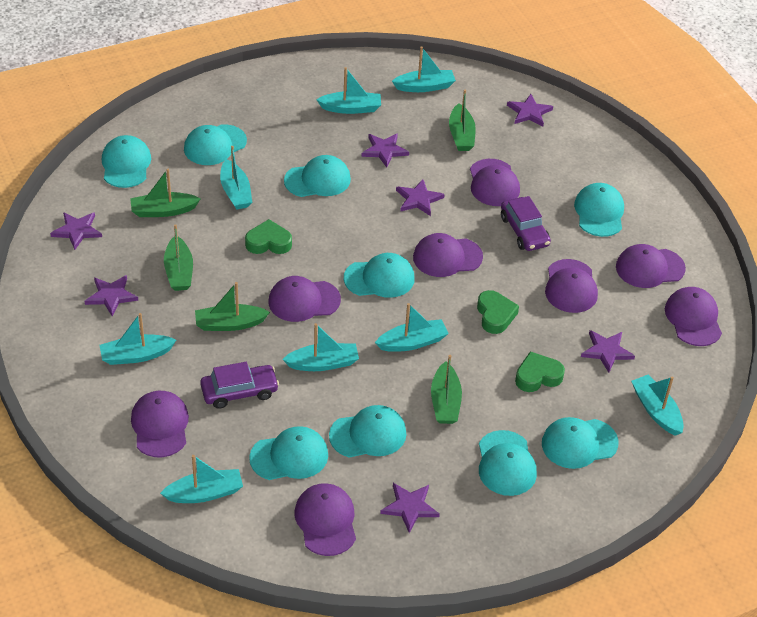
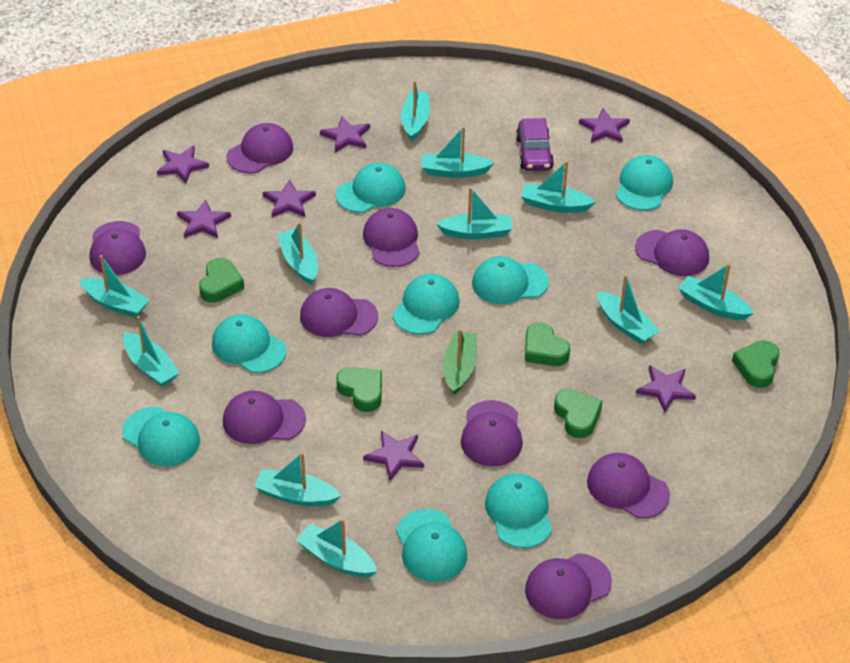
green boat: 5 -> 1
green heart: 3 -> 5
purple cap: 8 -> 9
purple car: 2 -> 1
turquoise boat: 8 -> 11
turquoise cap: 9 -> 8

